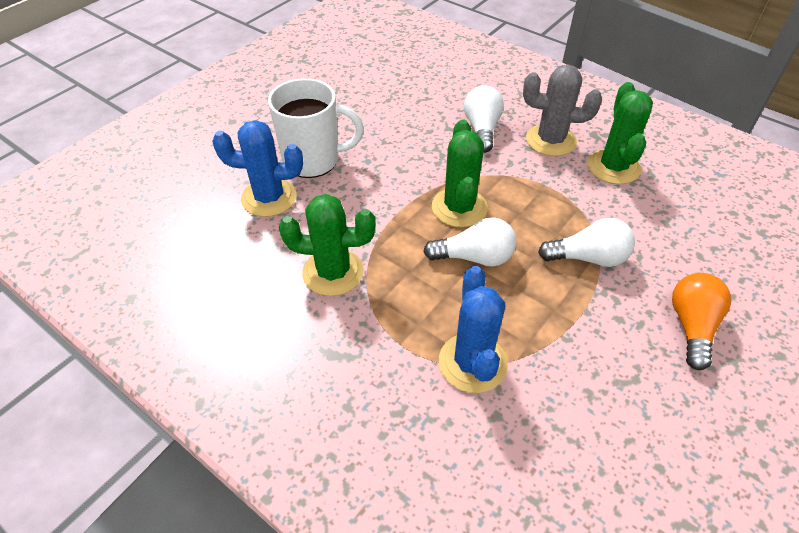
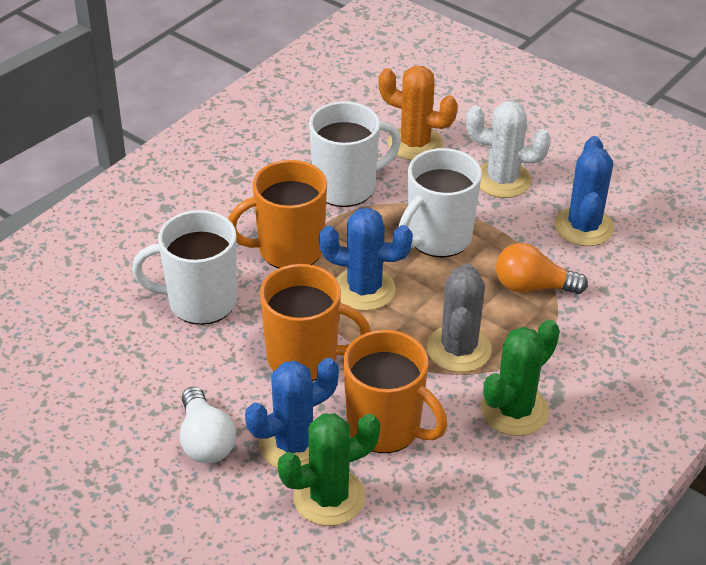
blue cactus: 2 -> 3
green cactus: 3 -> 2
orange cactus: 0 -> 1
orange mug: 0 -> 3
white cactus: 0 -> 1
white light bulb: 3 -> 1
white mug: 1 -> 3

